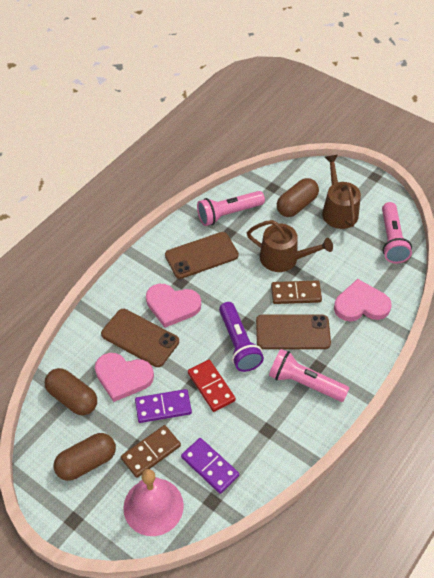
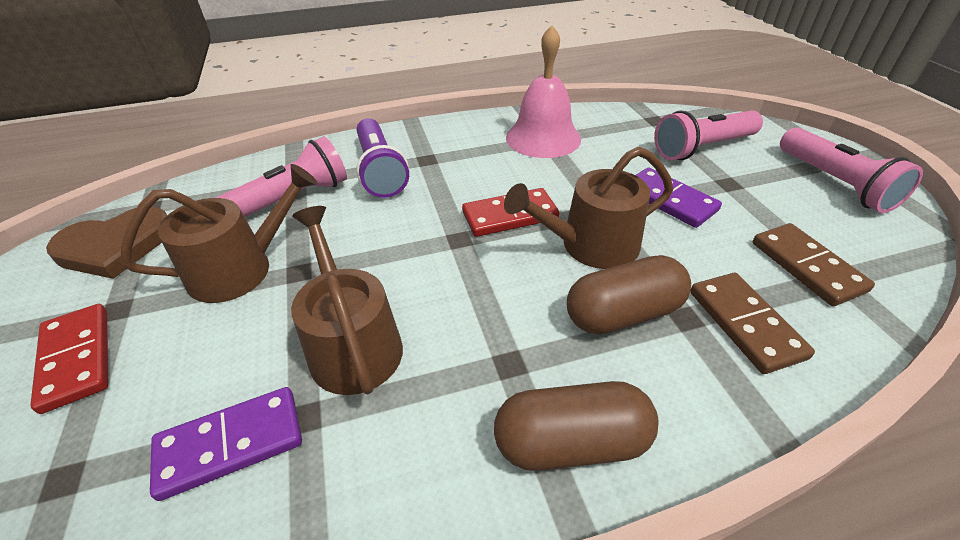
brown capsule: 3 -> 2
brown heart: 0 -> 1
brown phone: 3 -> 0
brown watering can: 2 -> 3
pink heart: 3 -> 0
red domino: 1 -> 2

